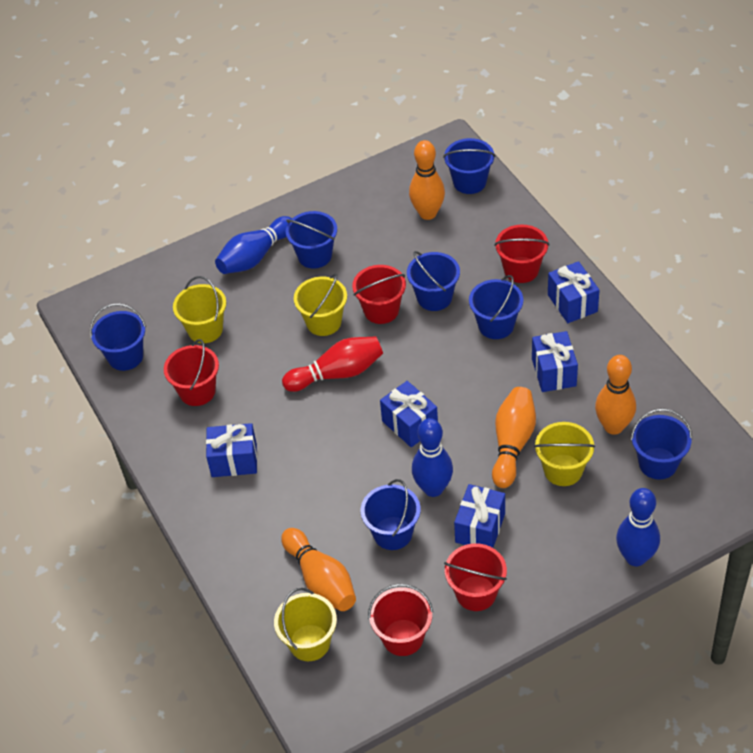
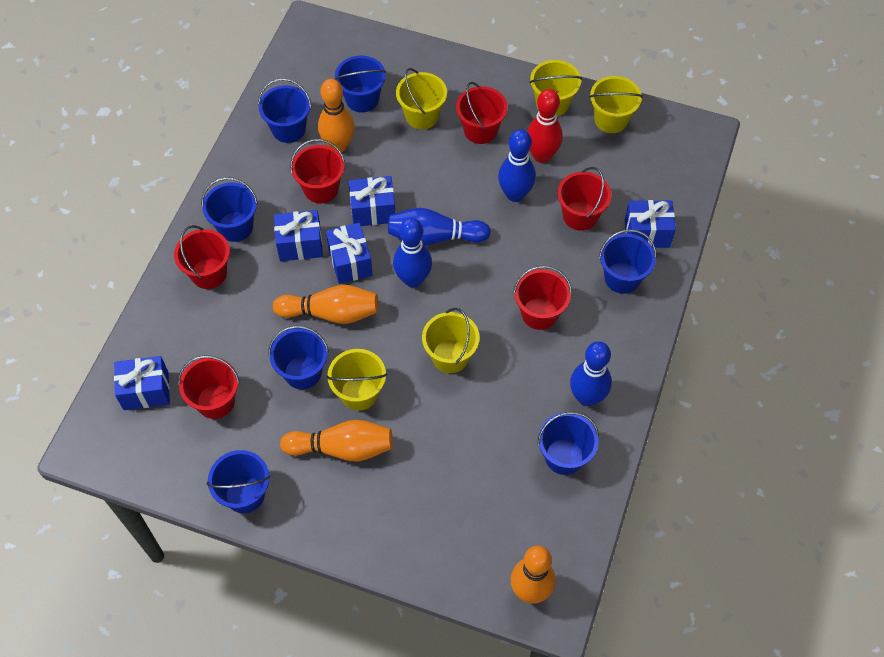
blue bowling pin: 3 -> 4
red bucket: 5 -> 6
yellow bucket: 4 -> 5

